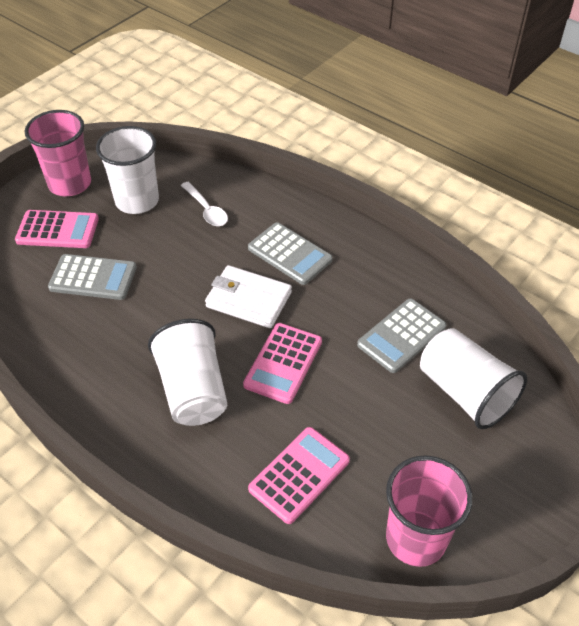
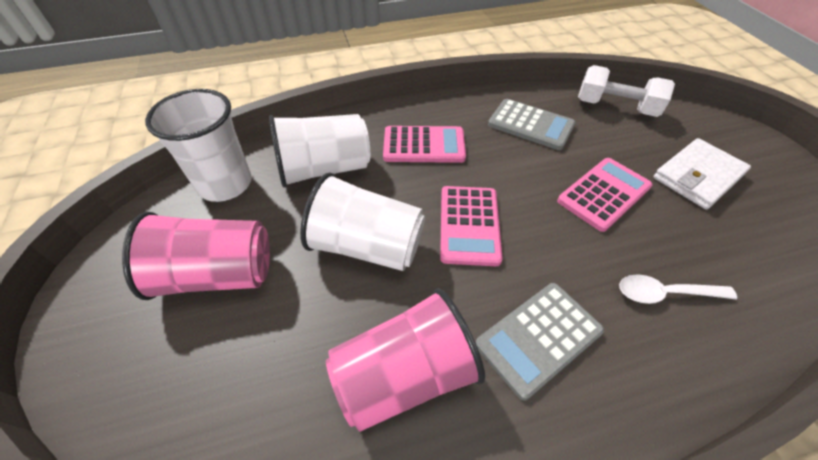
grey calculator: 3 -> 2
white dumbbell: 0 -> 1

